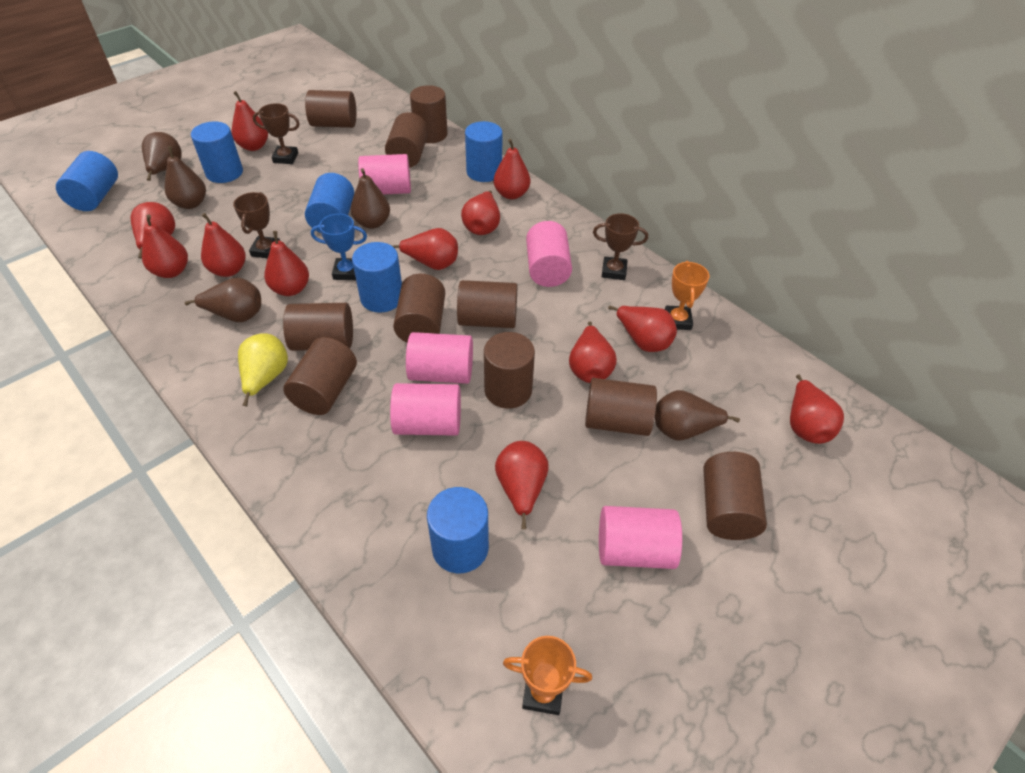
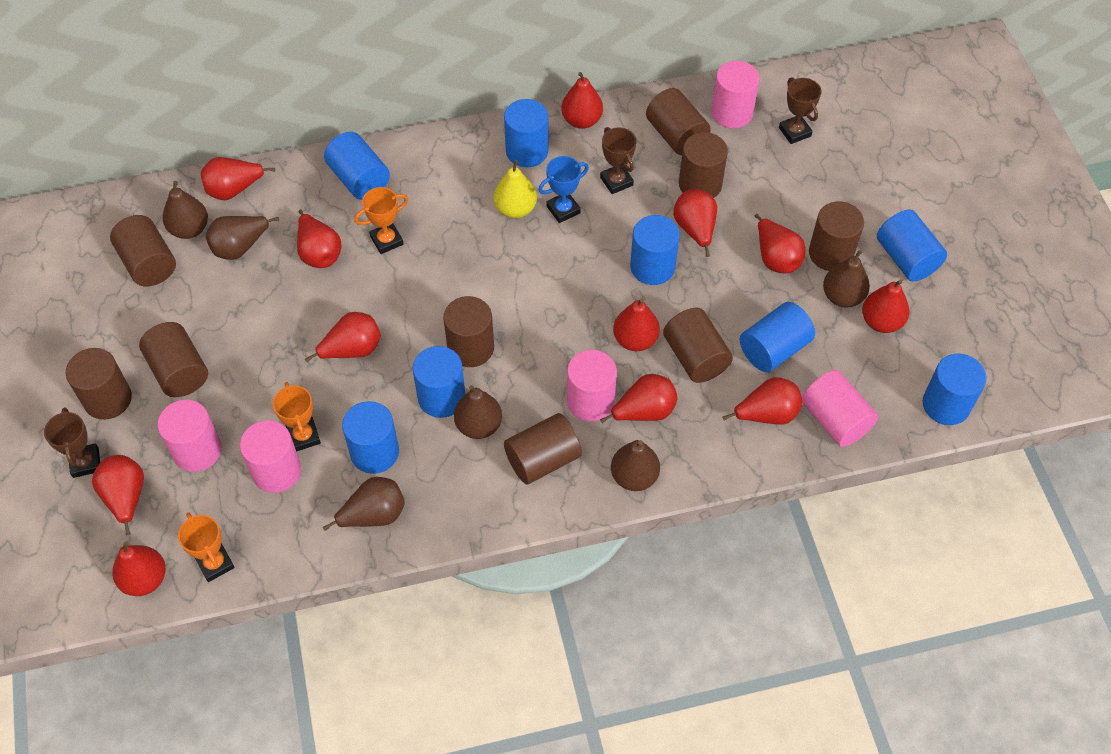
blue cylinder: 6 -> 8
brown cylinder: 10 -> 9
brown pear: 5 -> 6
orange trophy: 2 -> 3

